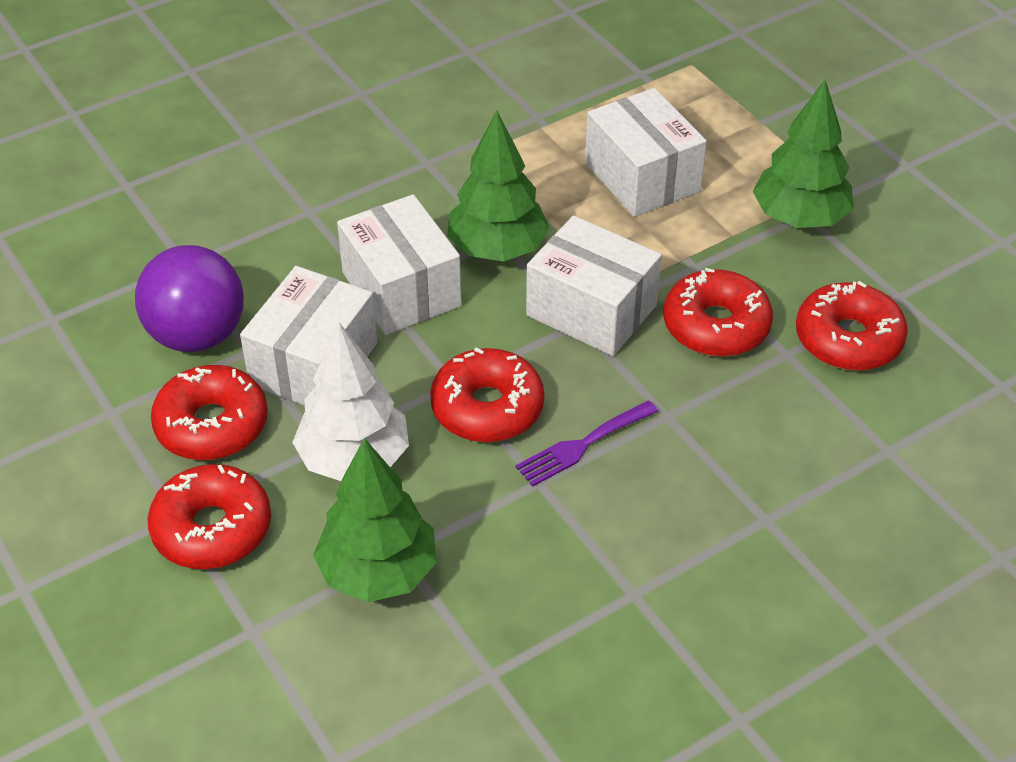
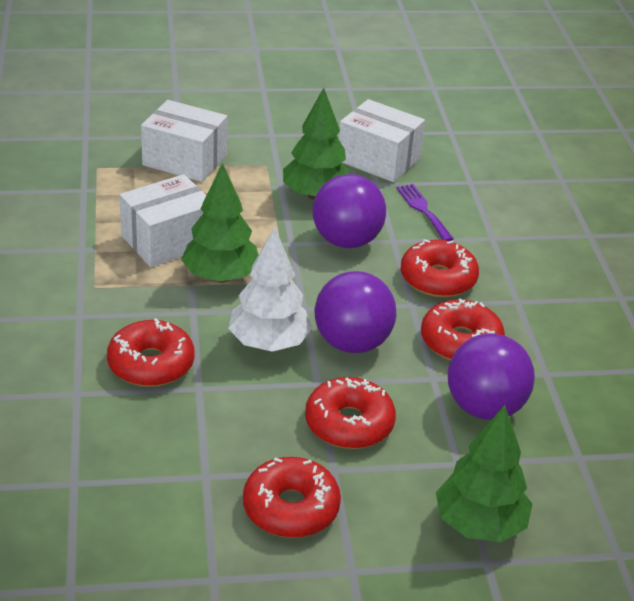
purple ball: 1 -> 3
white box: 4 -> 3

